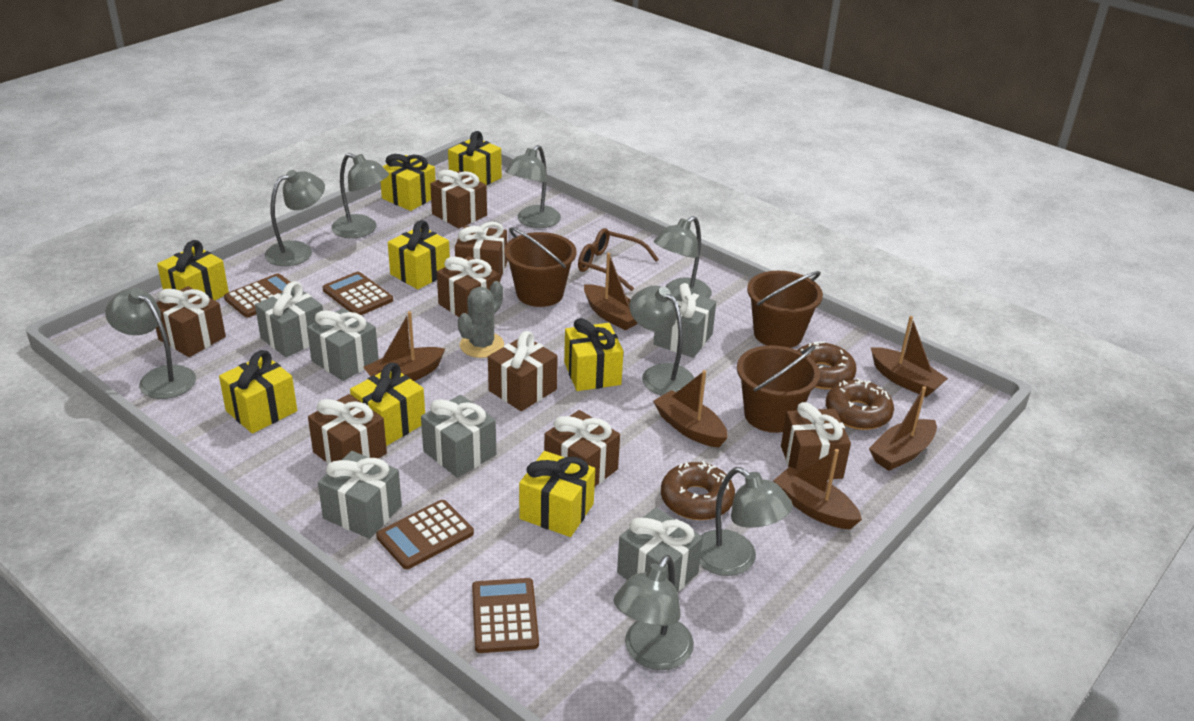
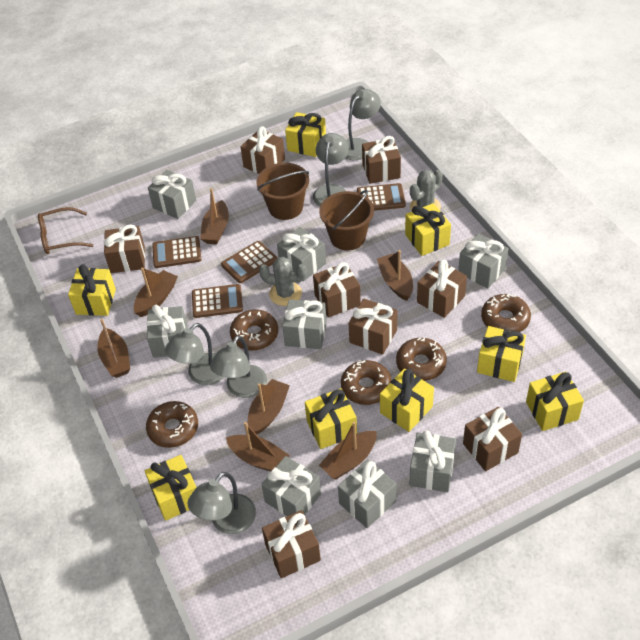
brown boat: 6 -> 7
brown bucket: 3 -> 2
brown donut: 3 -> 5
grey cactus: 1 -> 2
grey gift: 6 -> 8
grey lamp: 8 -> 5

